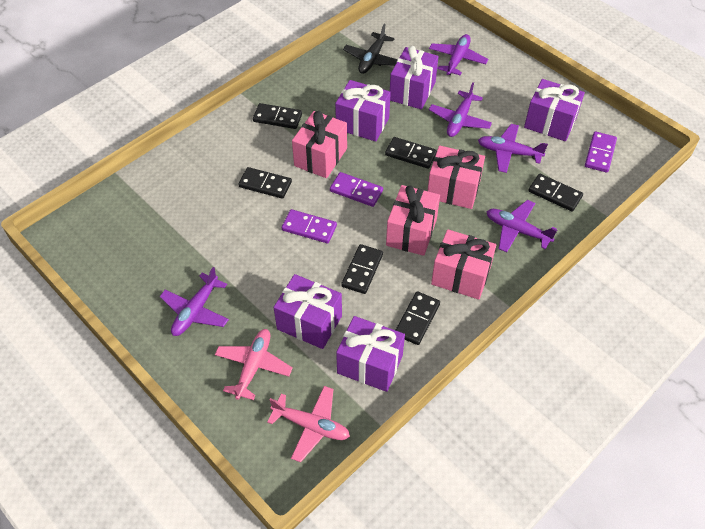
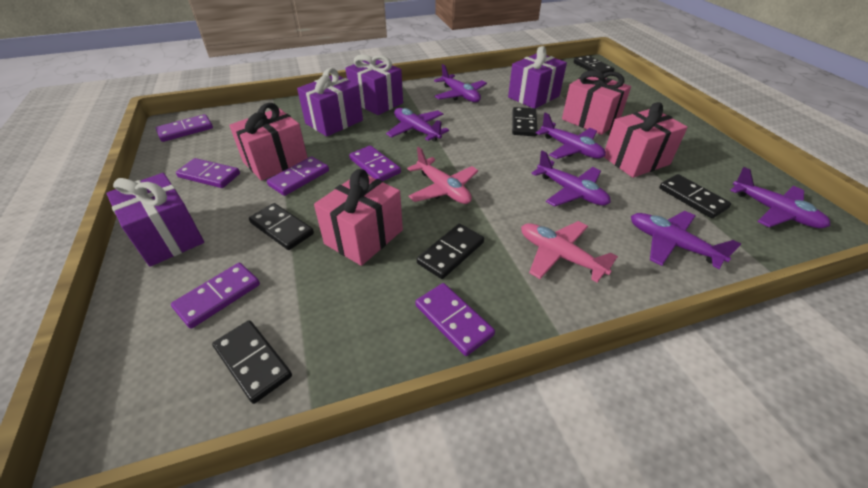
black plane: 1 -> 0
purple domino: 3 -> 6
purple gift: 5 -> 4
purple plane: 5 -> 6

